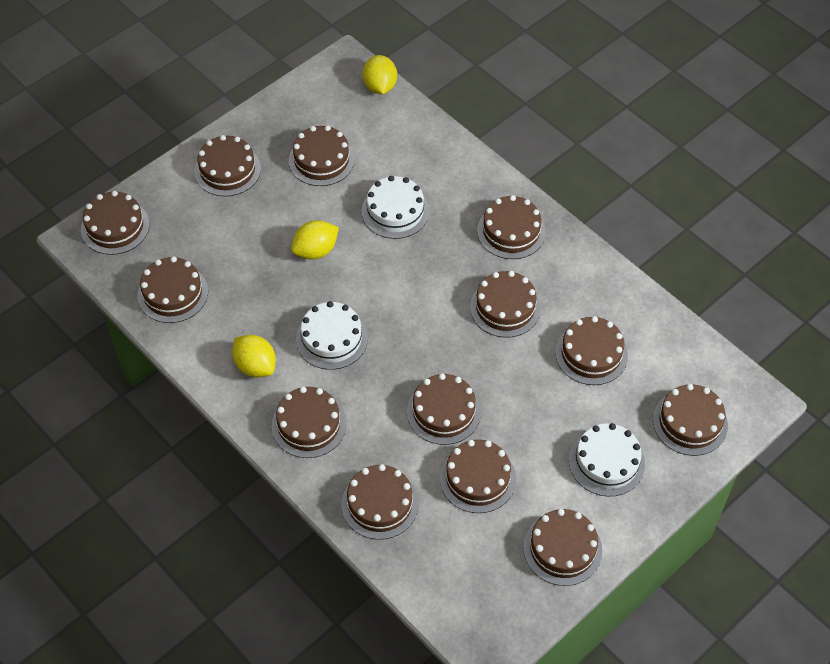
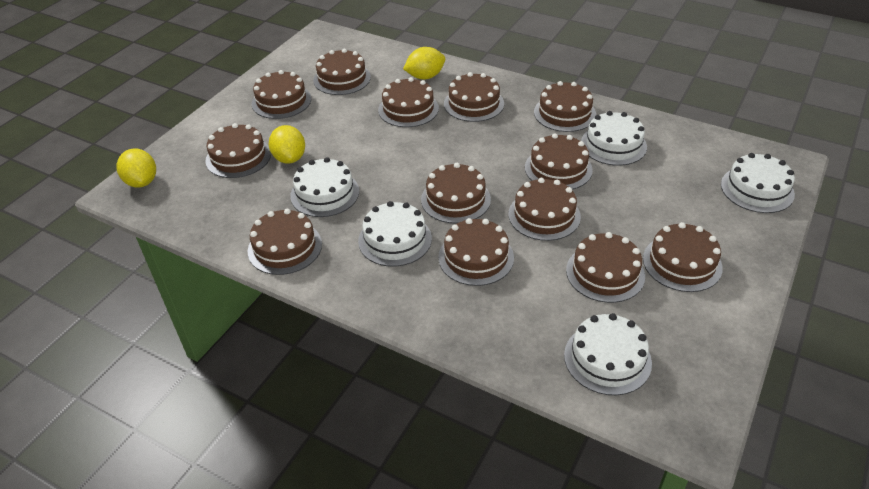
white cake: 3 -> 5

